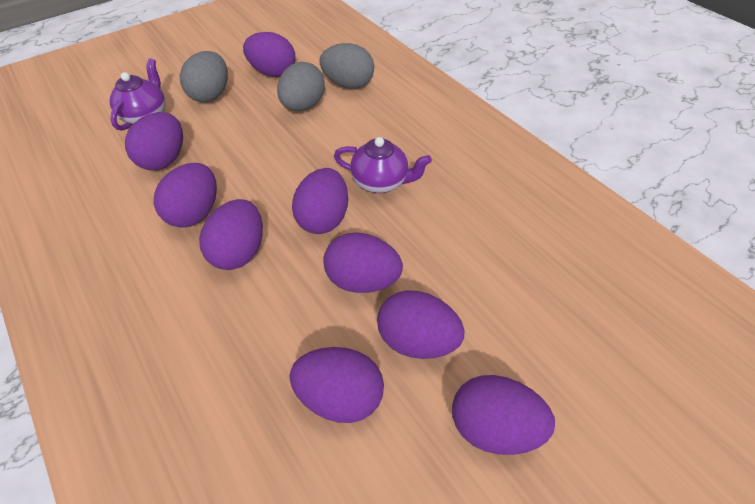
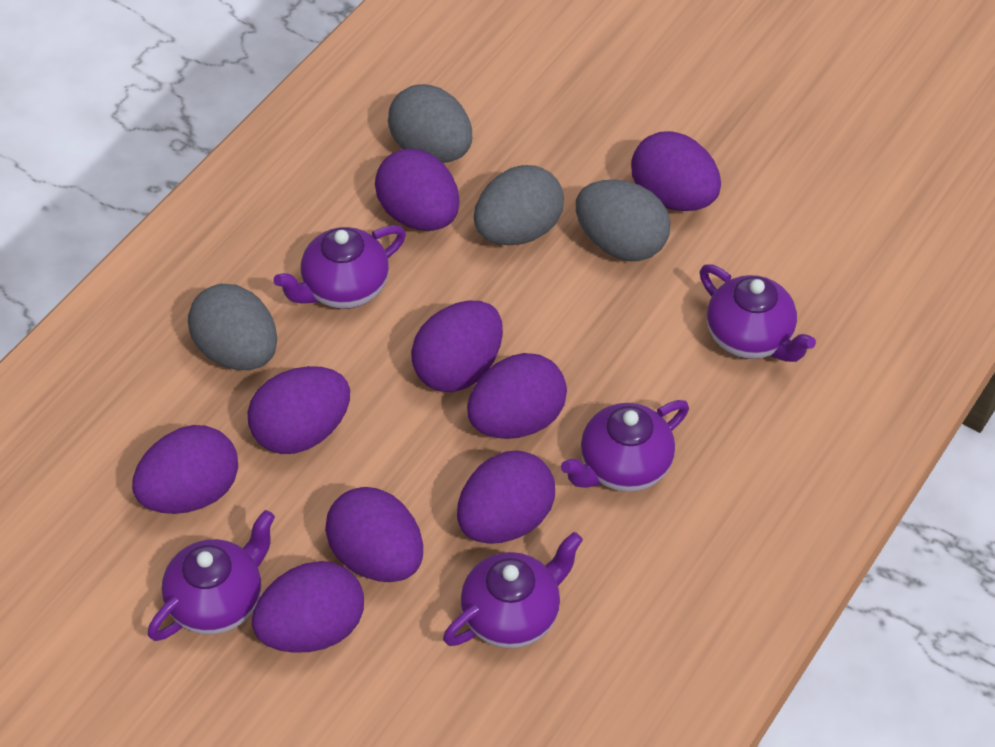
grey egg: 3 -> 4
purple teapot: 2 -> 5

